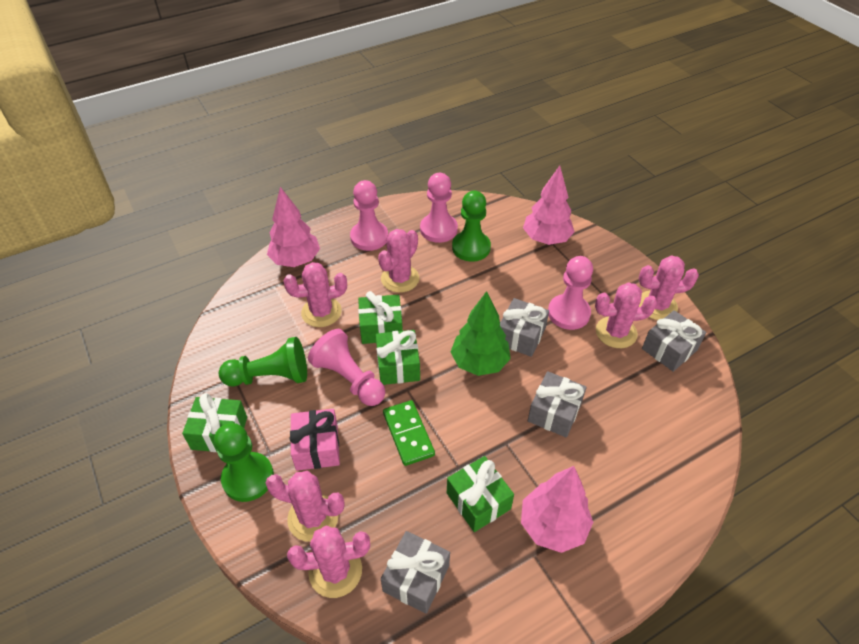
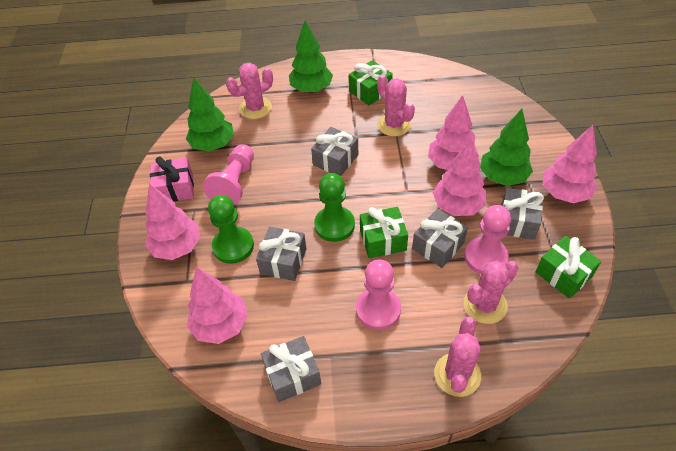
green domino: 1 -> 0
green gift: 4 -> 3
green pawn: 3 -> 2
green tree: 1 -> 3
grey gift: 4 -> 5
pink cactus: 6 -> 4
pink pawn: 4 -> 3
pink tree: 3 -> 5

